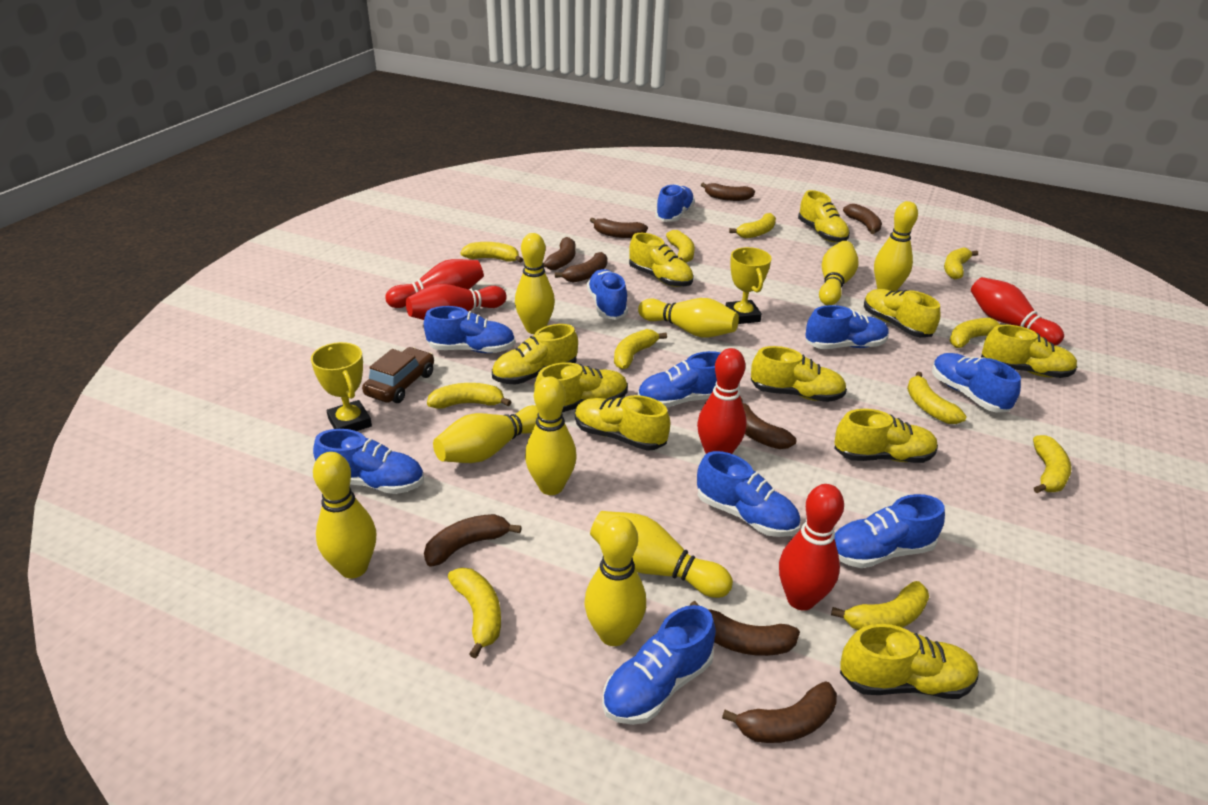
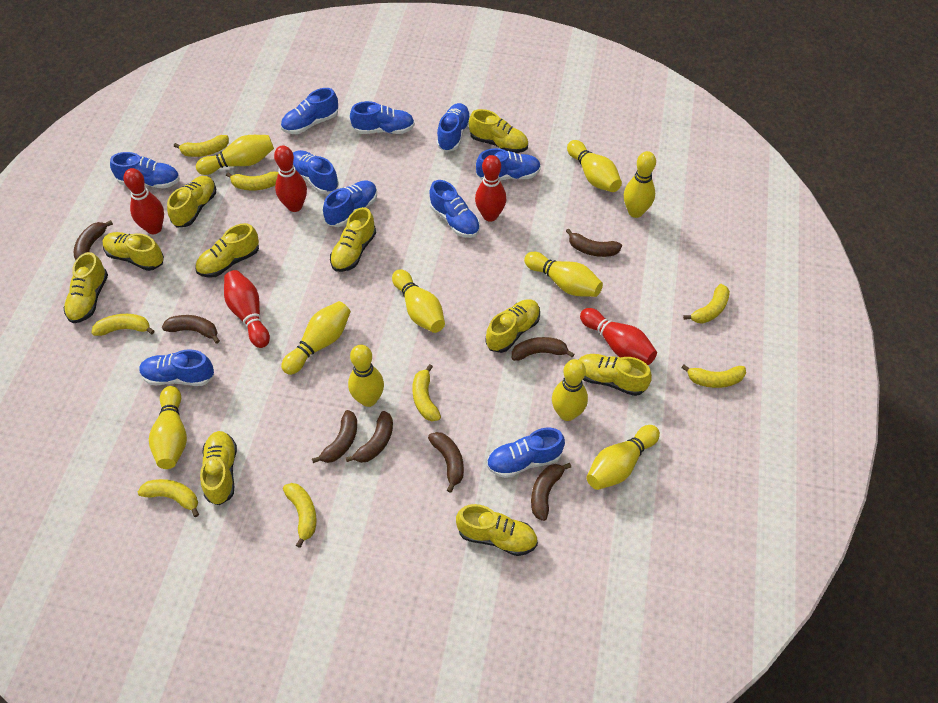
brown banana: 9 -> 8
brown car: 1 -> 0
yellow banana: 11 -> 8
yellow bowling pin: 9 -> 10
yellow trophy: 2 -> 0

